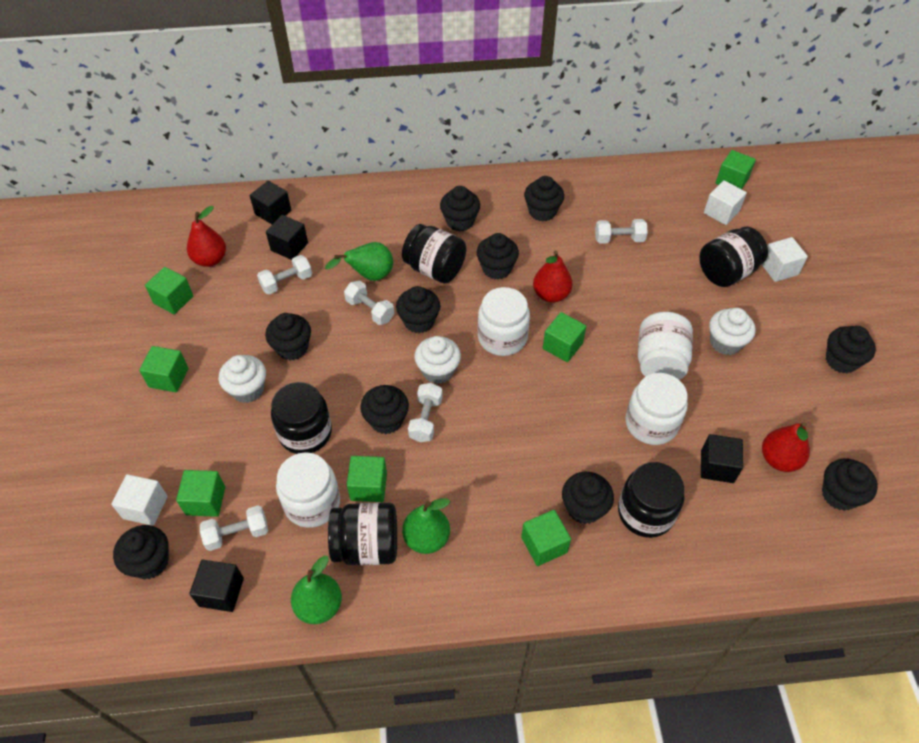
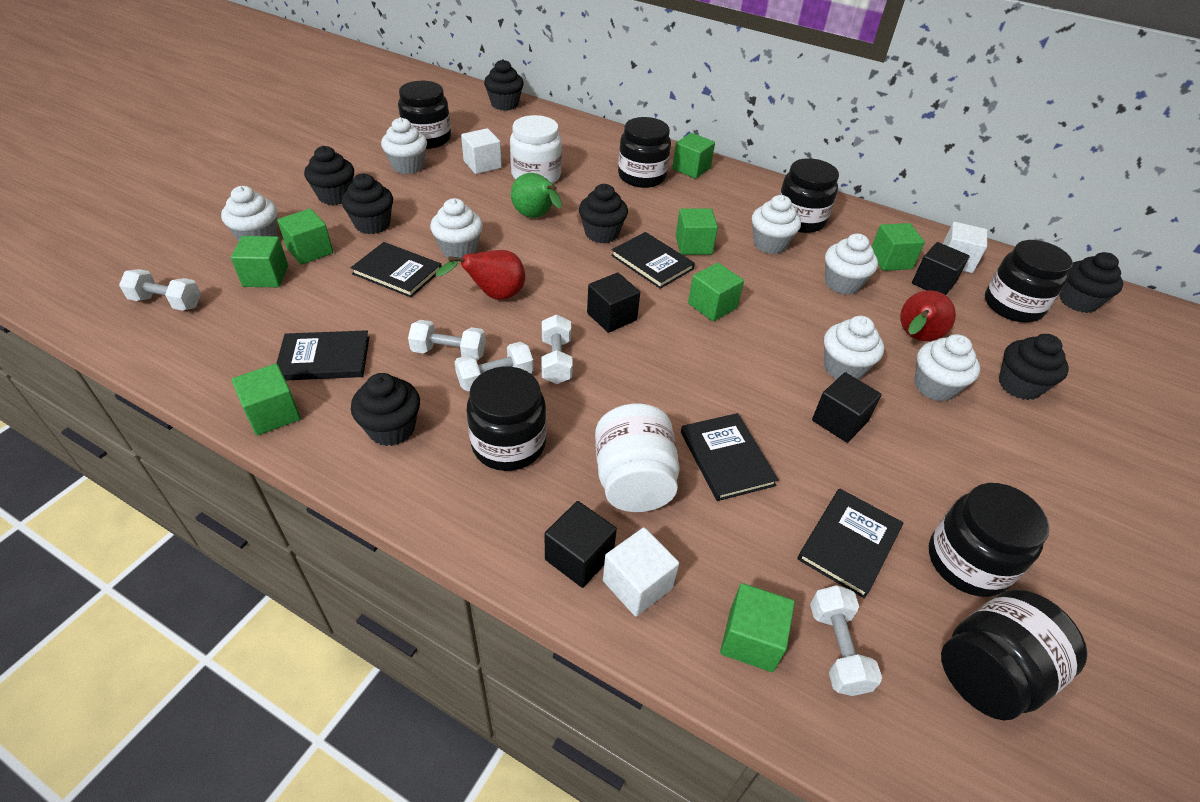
black book: 0 -> 5
black cupcake: 10 -> 7
black jar: 5 -> 7
green cube: 7 -> 8
green pear: 3 -> 1
red pear: 3 -> 2
white cupcake: 3 -> 7
white jar: 4 -> 2

